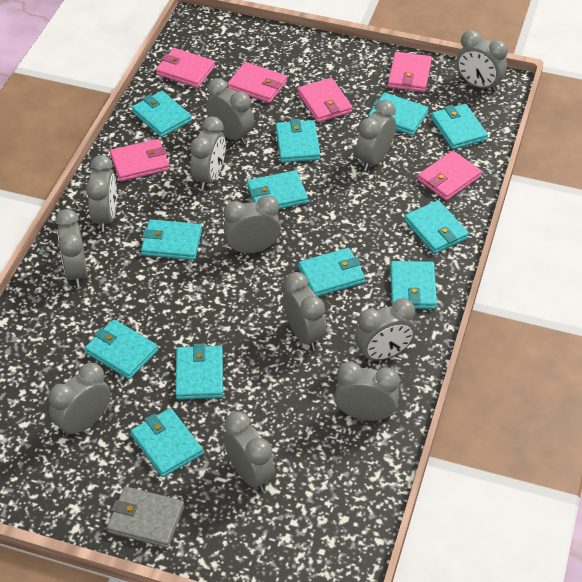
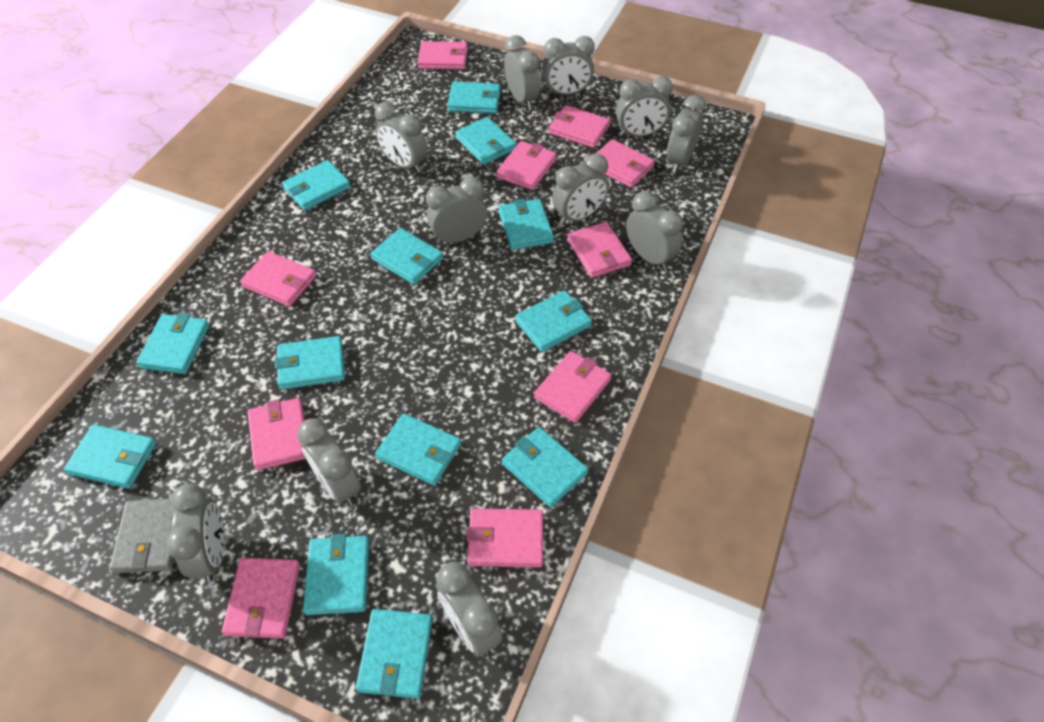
grey clock: 12 -> 11
pink wallet: 6 -> 10
turquoise wallet: 12 -> 13

